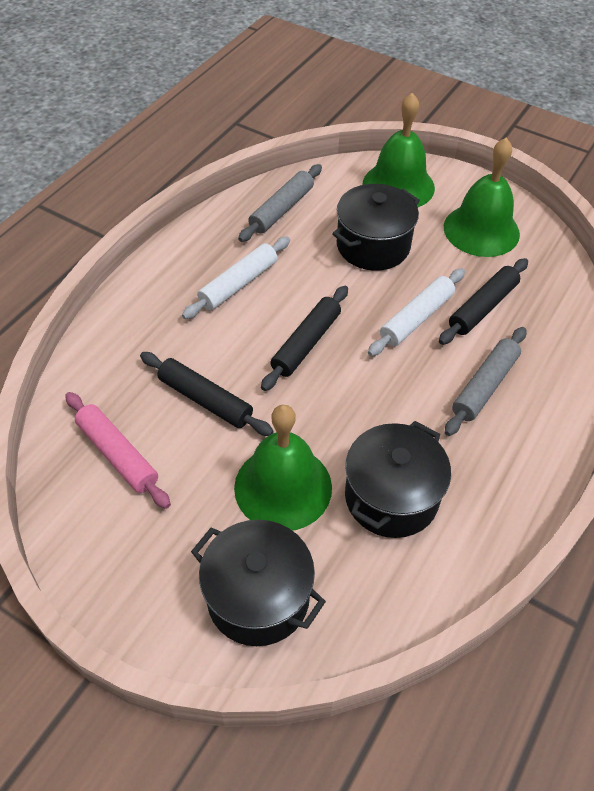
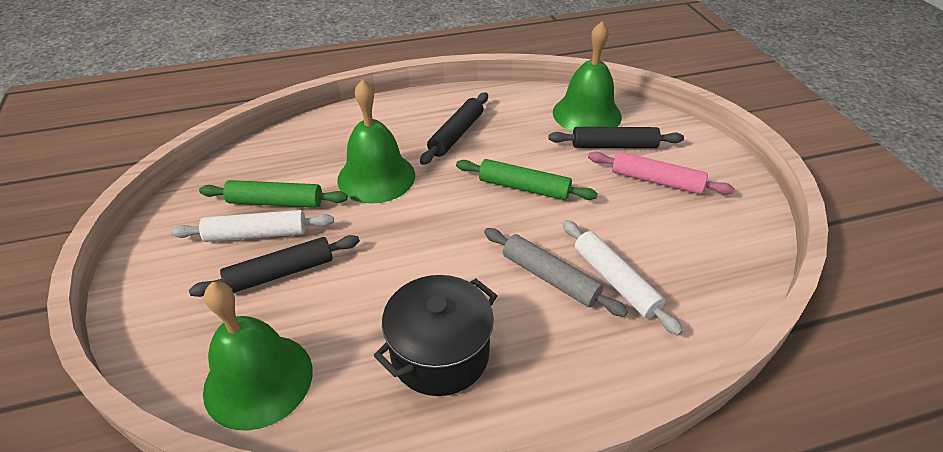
black pot: 3 -> 1
green rolling pin: 0 -> 2
grey rolling pin: 2 -> 1

